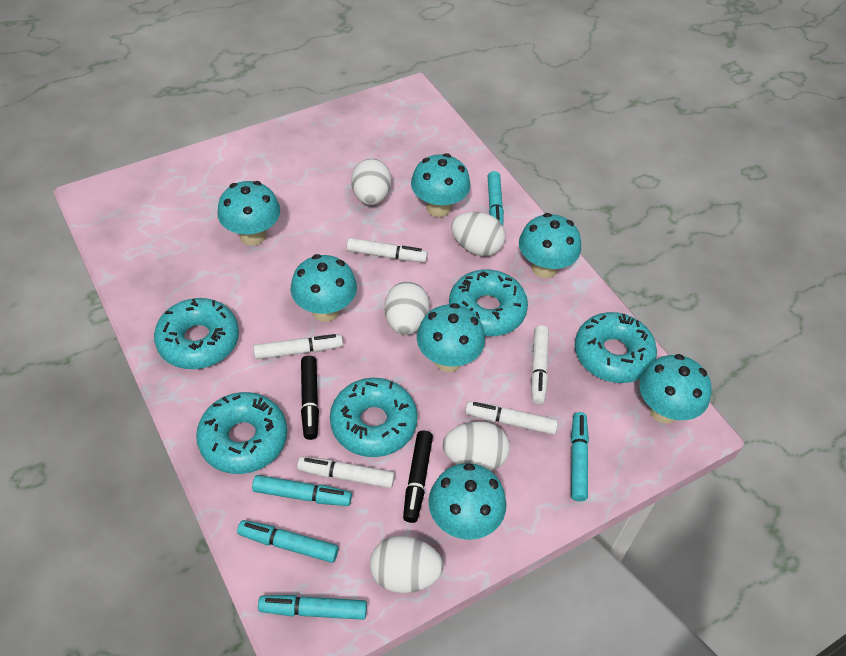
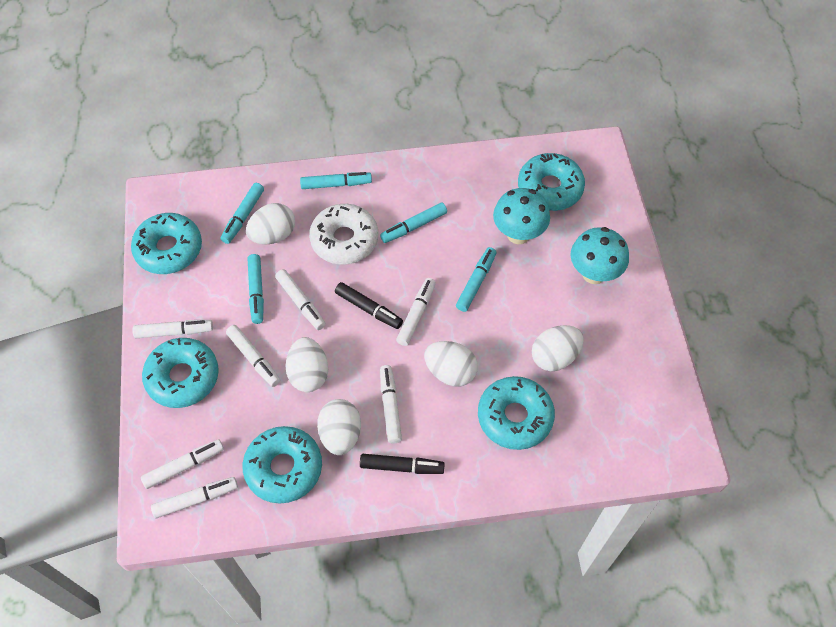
turquoise mushroom: 7 -> 2
white donut: 0 -> 1
white marker: 5 -> 7

